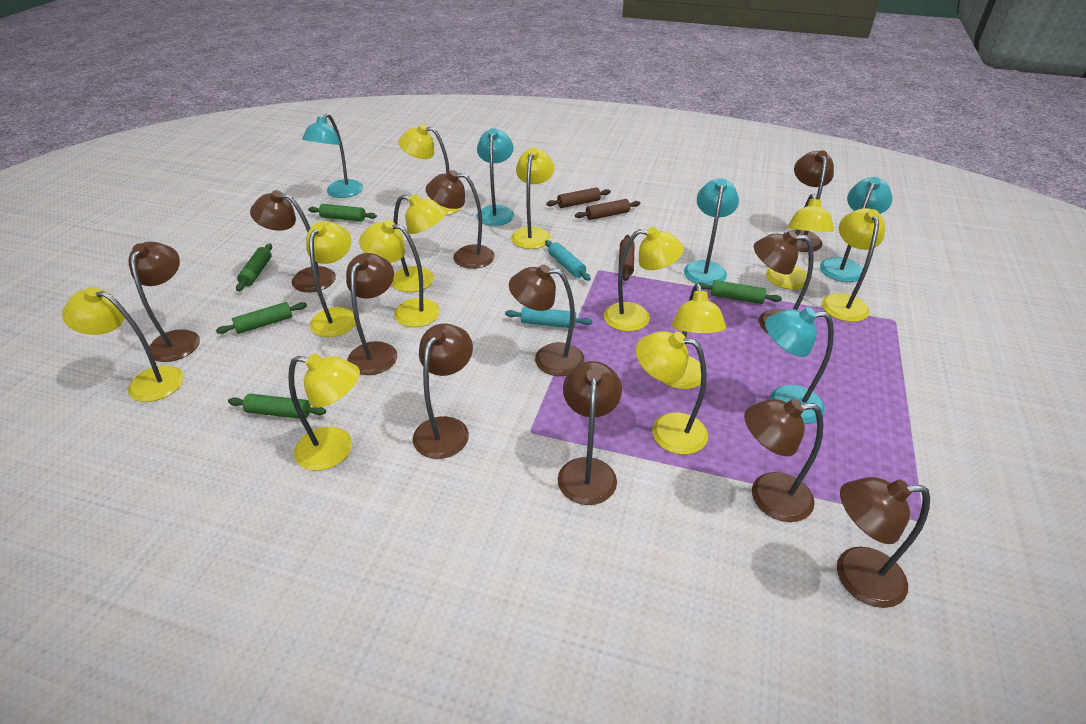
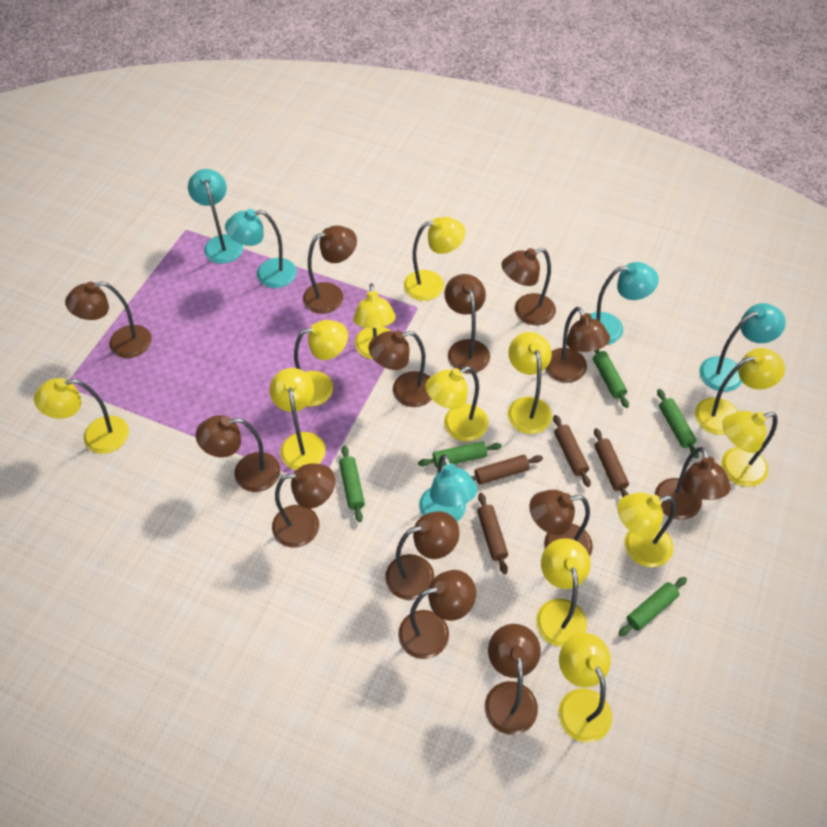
brown lamp: 11 -> 13
brown rolling pin: 3 -> 4
turquoise rolling pin: 2 -> 0

